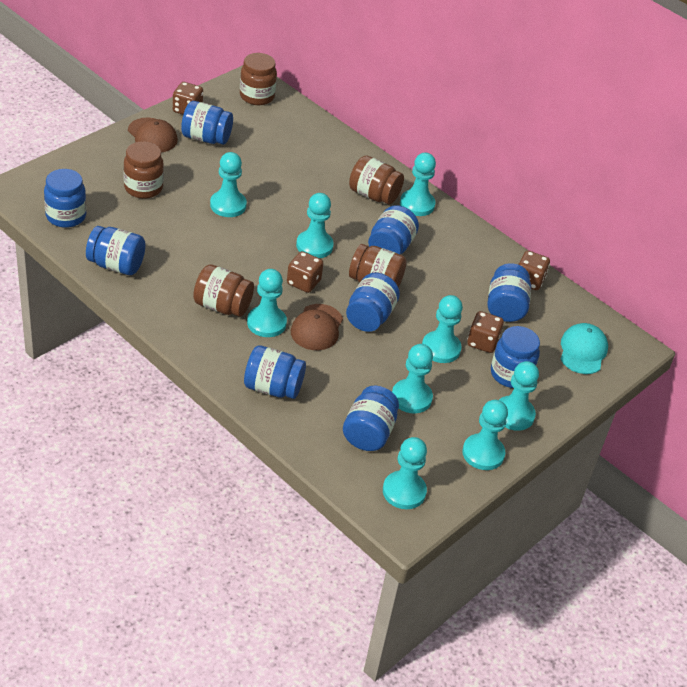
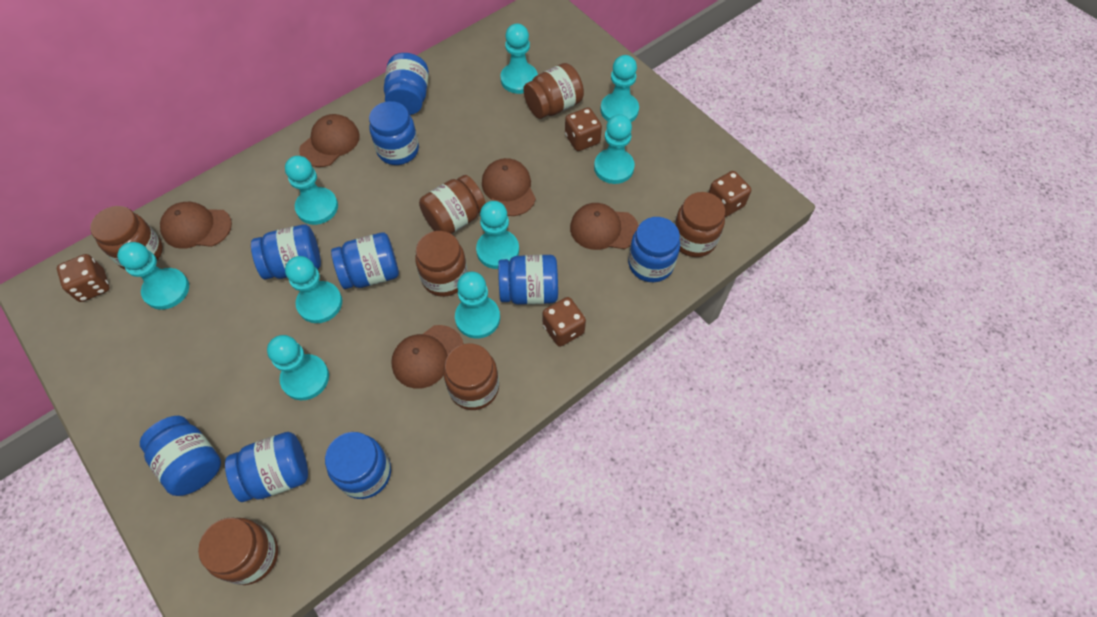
brown cap: 2 -> 5
brown jar: 5 -> 7
turquoise cap: 1 -> 0

